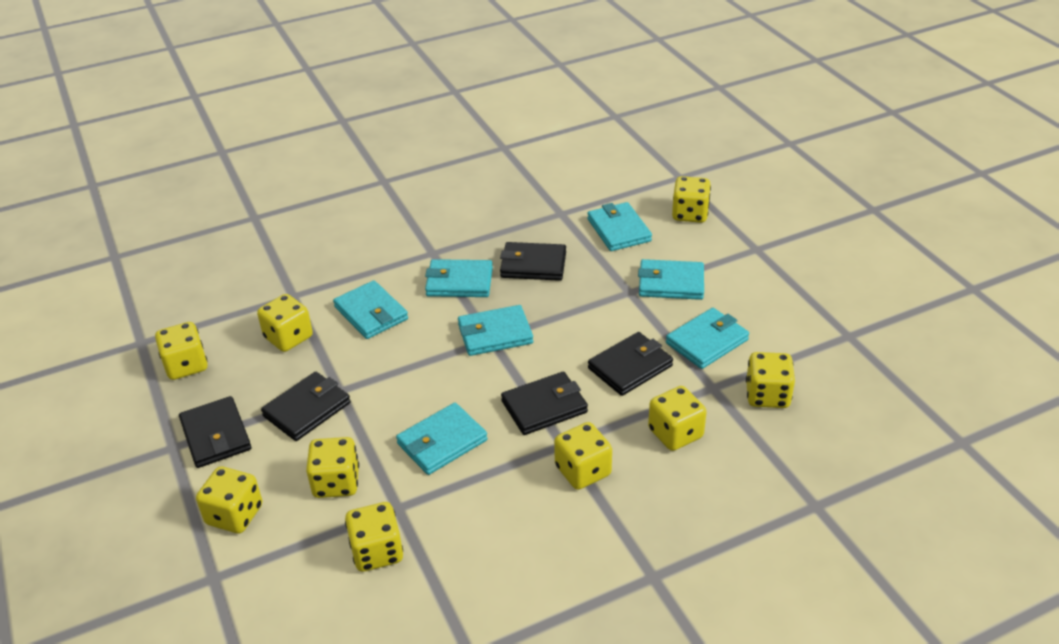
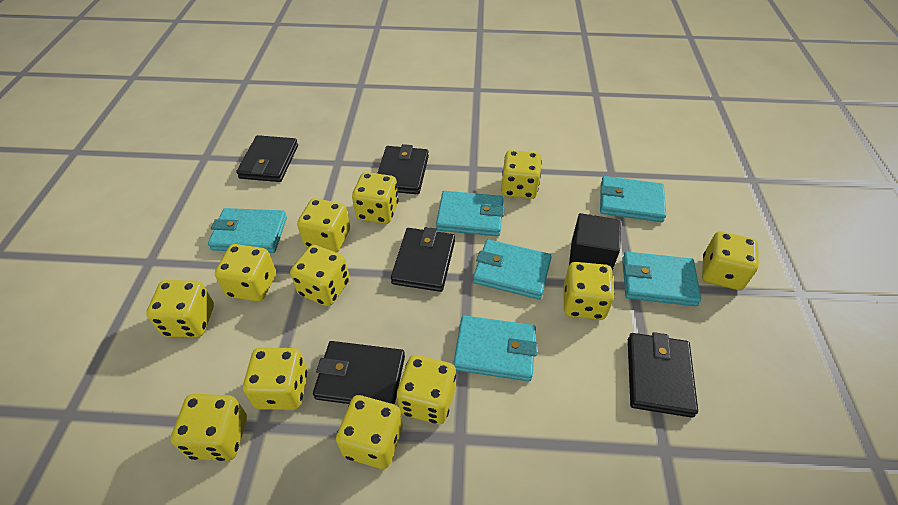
black cube: 0 -> 1
turquoise wallet: 7 -> 6
yellow dice: 9 -> 12

